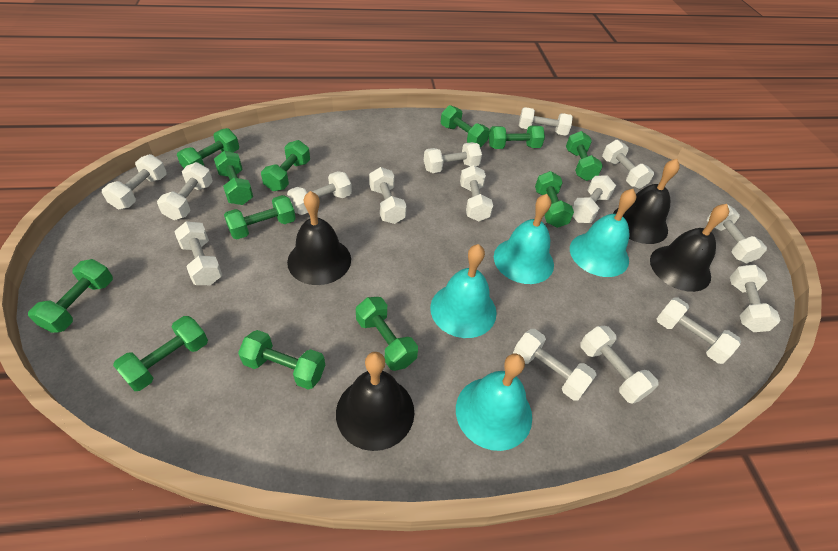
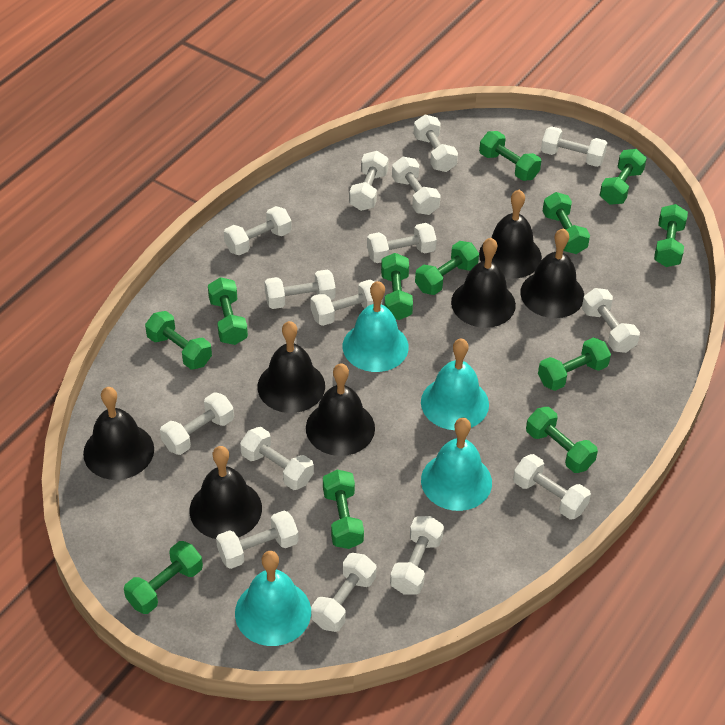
black bell: 4 -> 7

